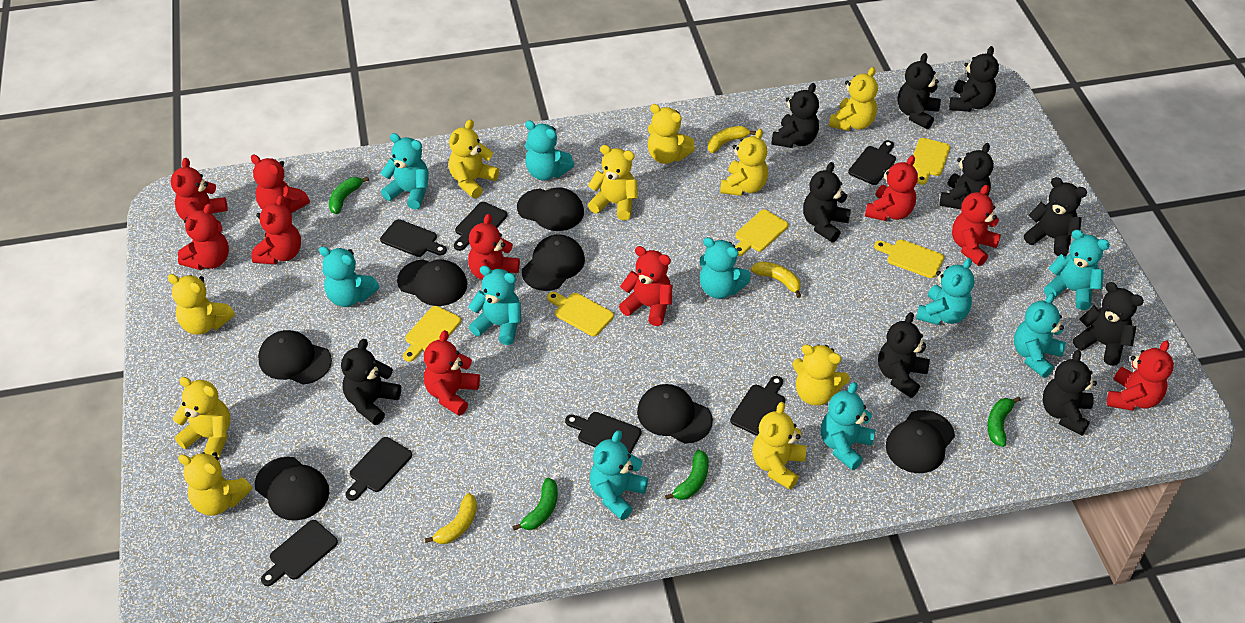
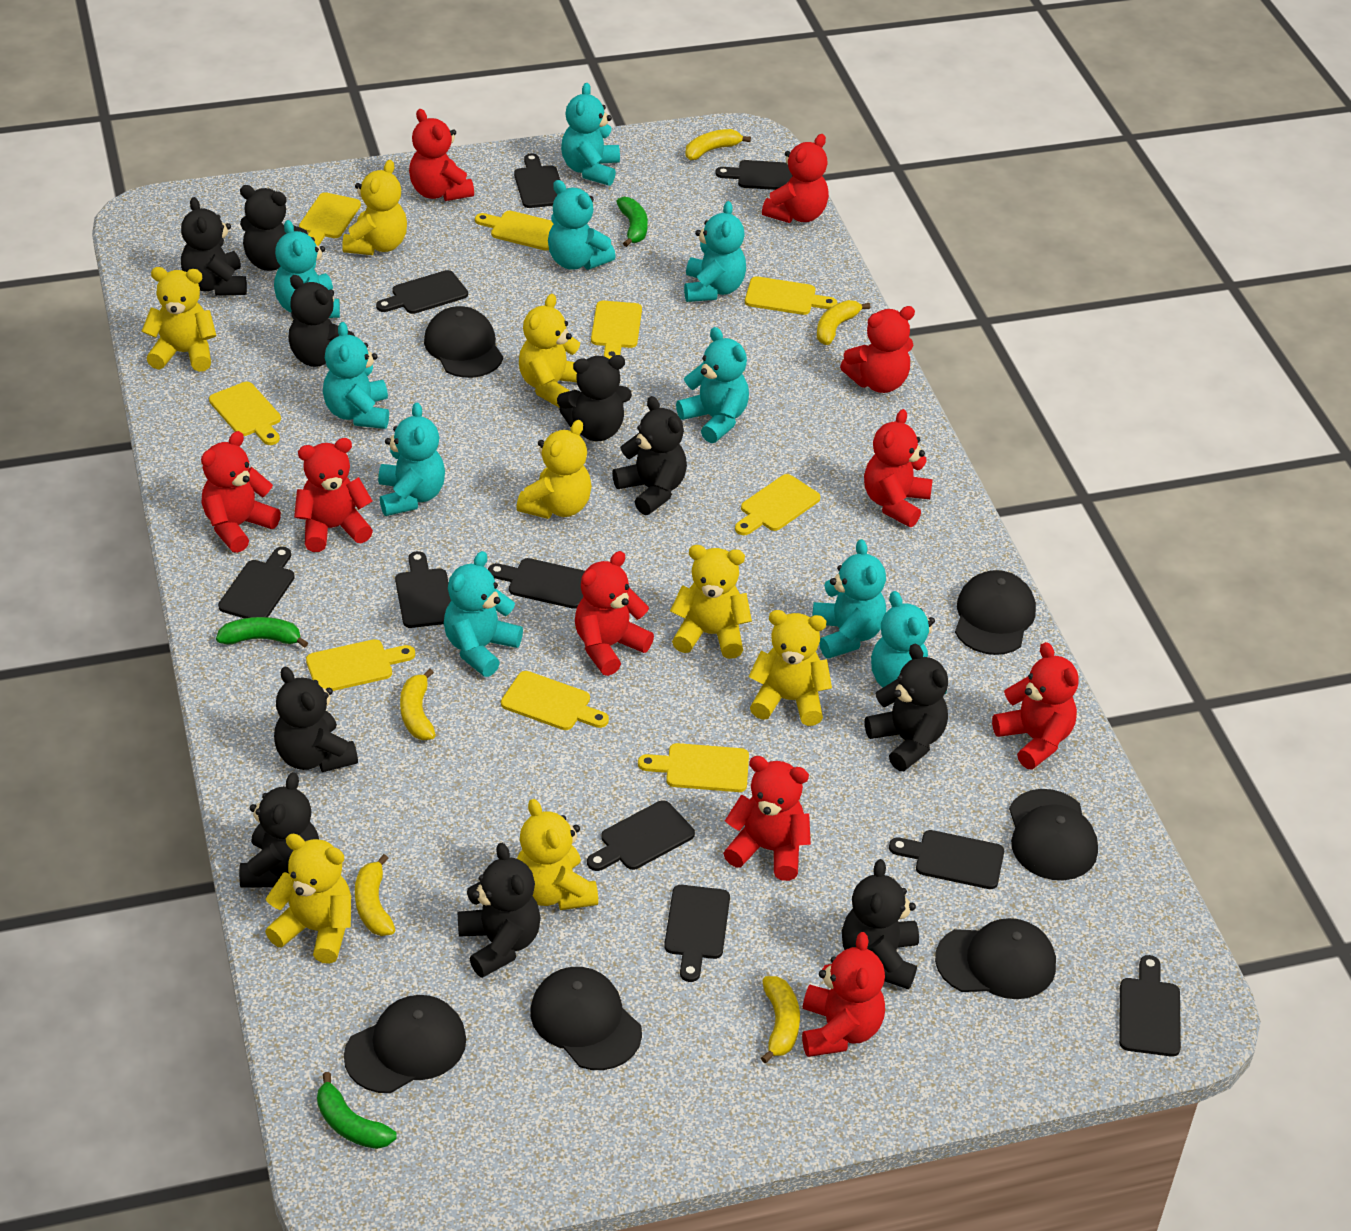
black cap: 7 -> 6
black cutting board: 7 -> 10
green banana: 4 -> 3
yellow banana: 3 -> 5
yellow cutting board: 5 -> 9
yellow teddy bear: 10 -> 8

